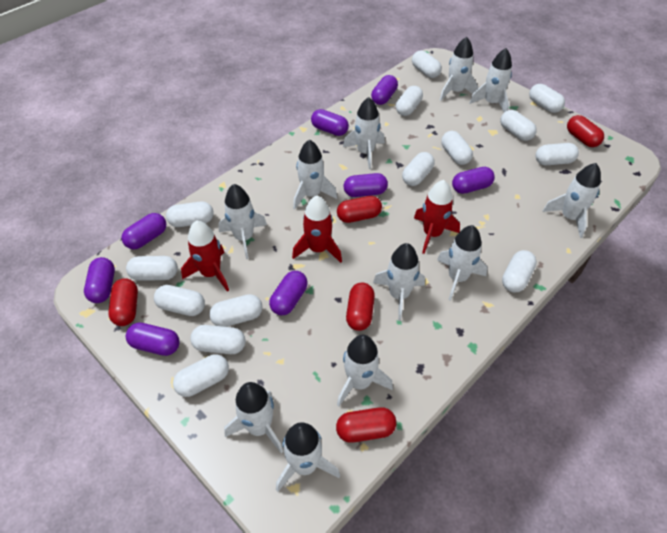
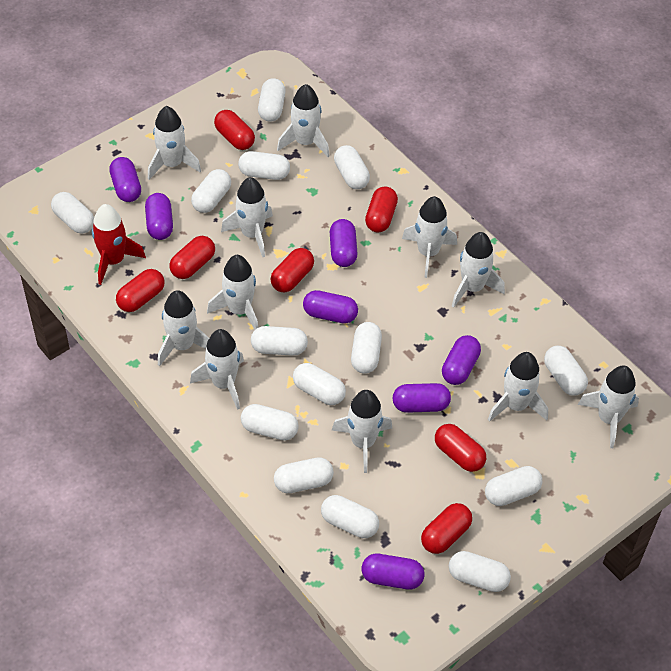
purple capsule: 8 -> 7
red capsule: 5 -> 7
red rocket: 3 -> 1

